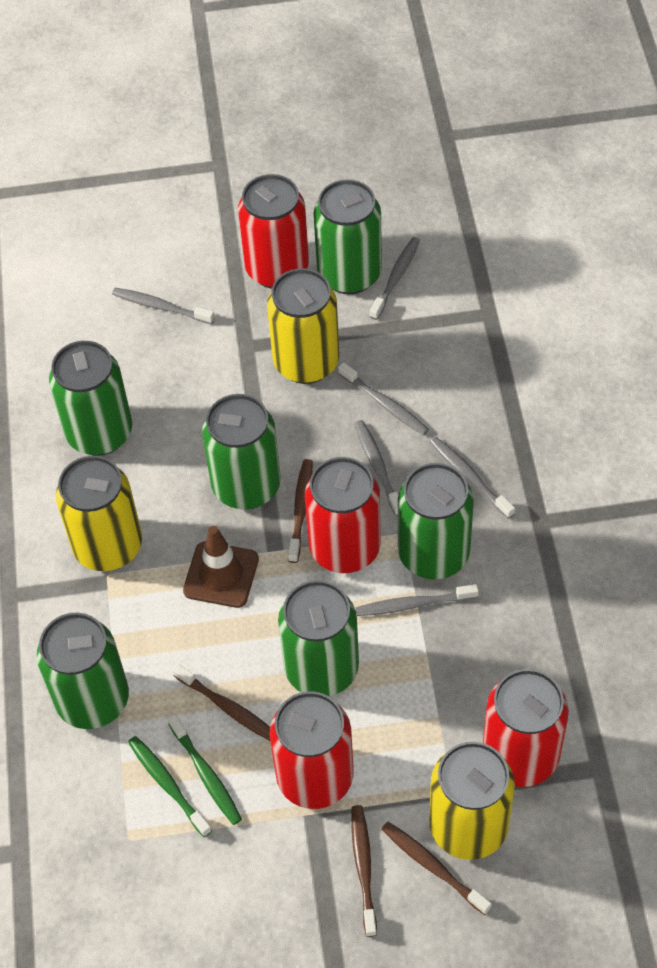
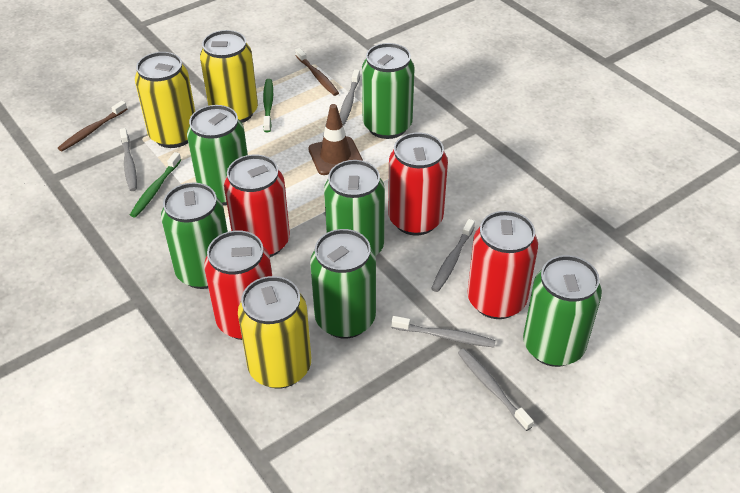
brown toothbrush: 4 -> 2
grey toothbrush: 6 -> 5

